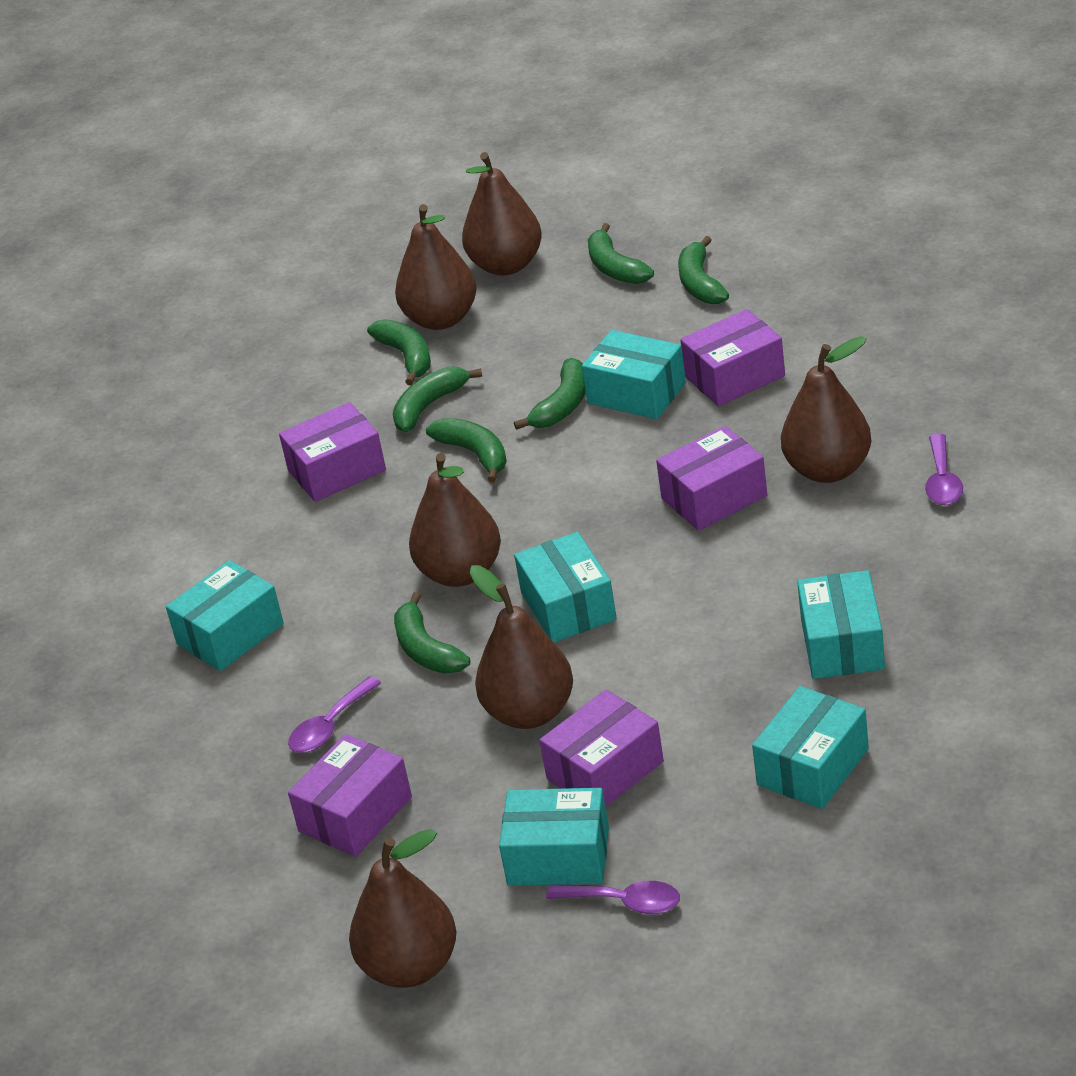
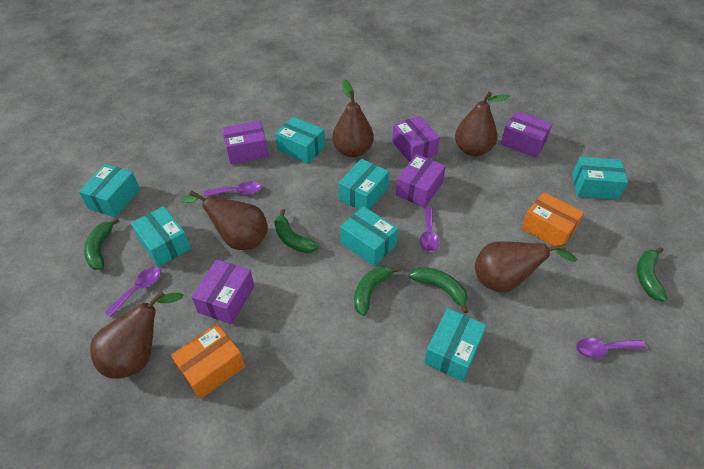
brown pear: 6 -> 5
green banana: 7 -> 5
orange box: 0 -> 2
purple spoon: 3 -> 4
turquoise box: 6 -> 7

